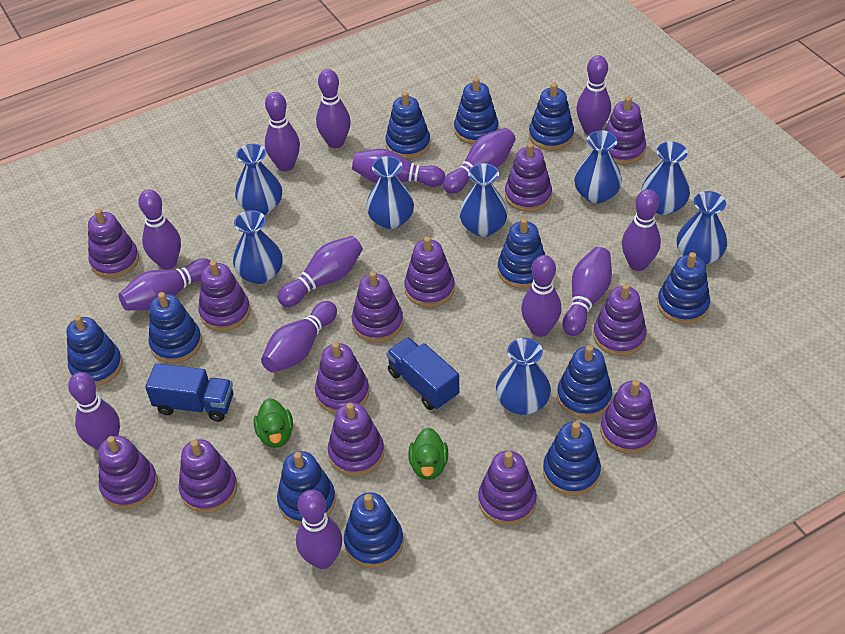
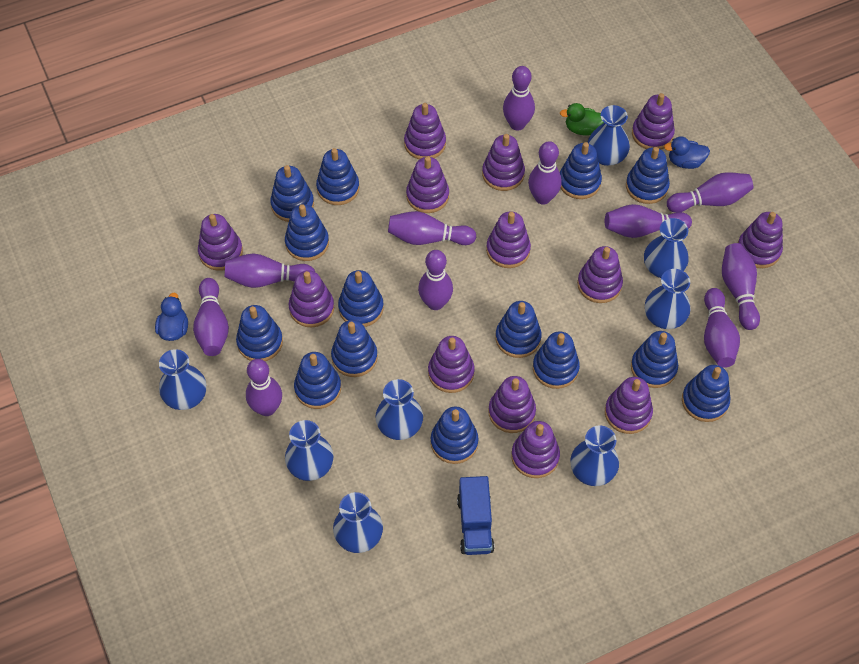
blue duck: 0 -> 2
blue stacking toy: 11 -> 14
blue truck: 2 -> 1
green duck: 2 -> 1
purple bowling pin: 14 -> 11

